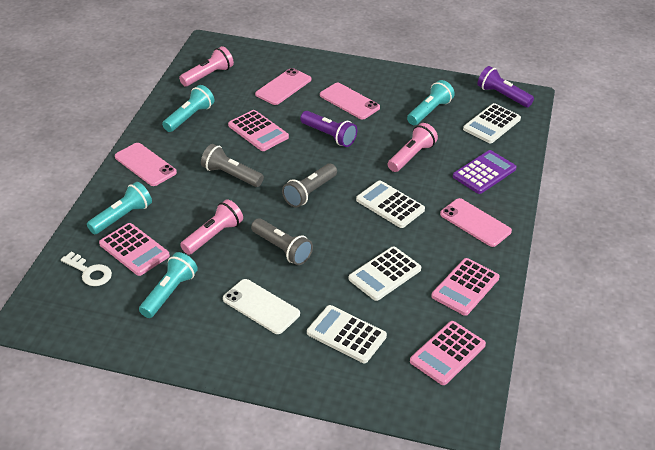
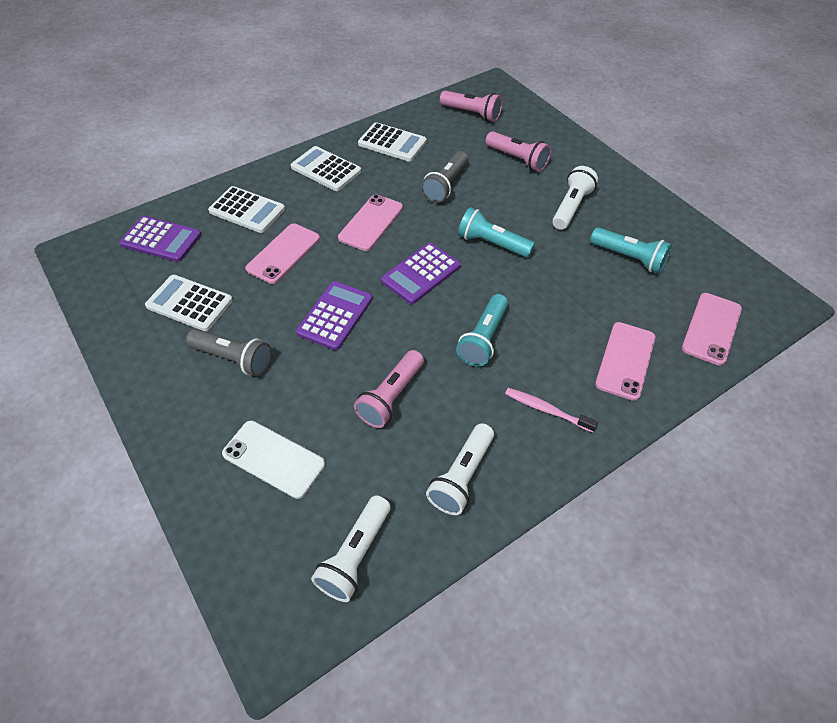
grey flashlight: 3 -> 2
pink calculator: 4 -> 0
pink toothbrush: 0 -> 1
purple calculator: 1 -> 3
purple flashlight: 2 -> 0
turquoise flashlight: 4 -> 3
white flashlight: 0 -> 3
white key: 1 -> 0

